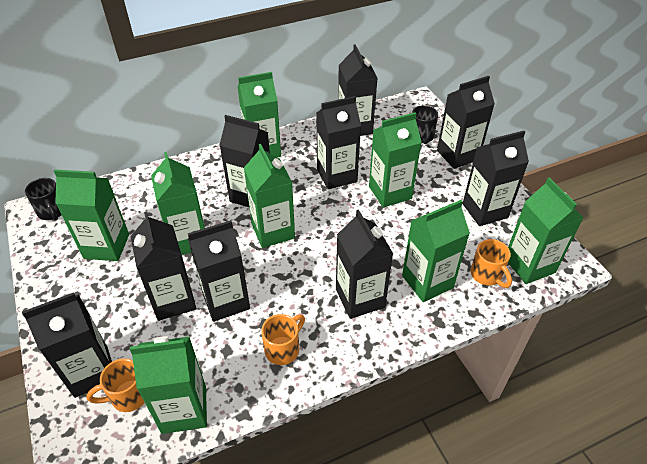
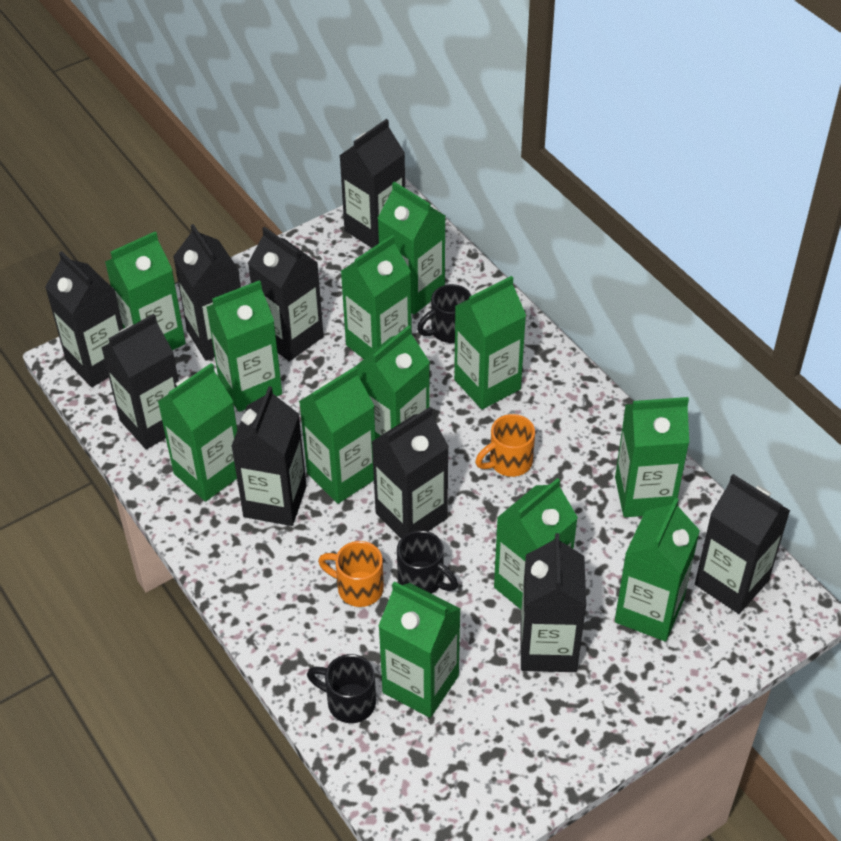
black mug: 2 -> 3
green carton: 8 -> 12
orange mug: 3 -> 2

